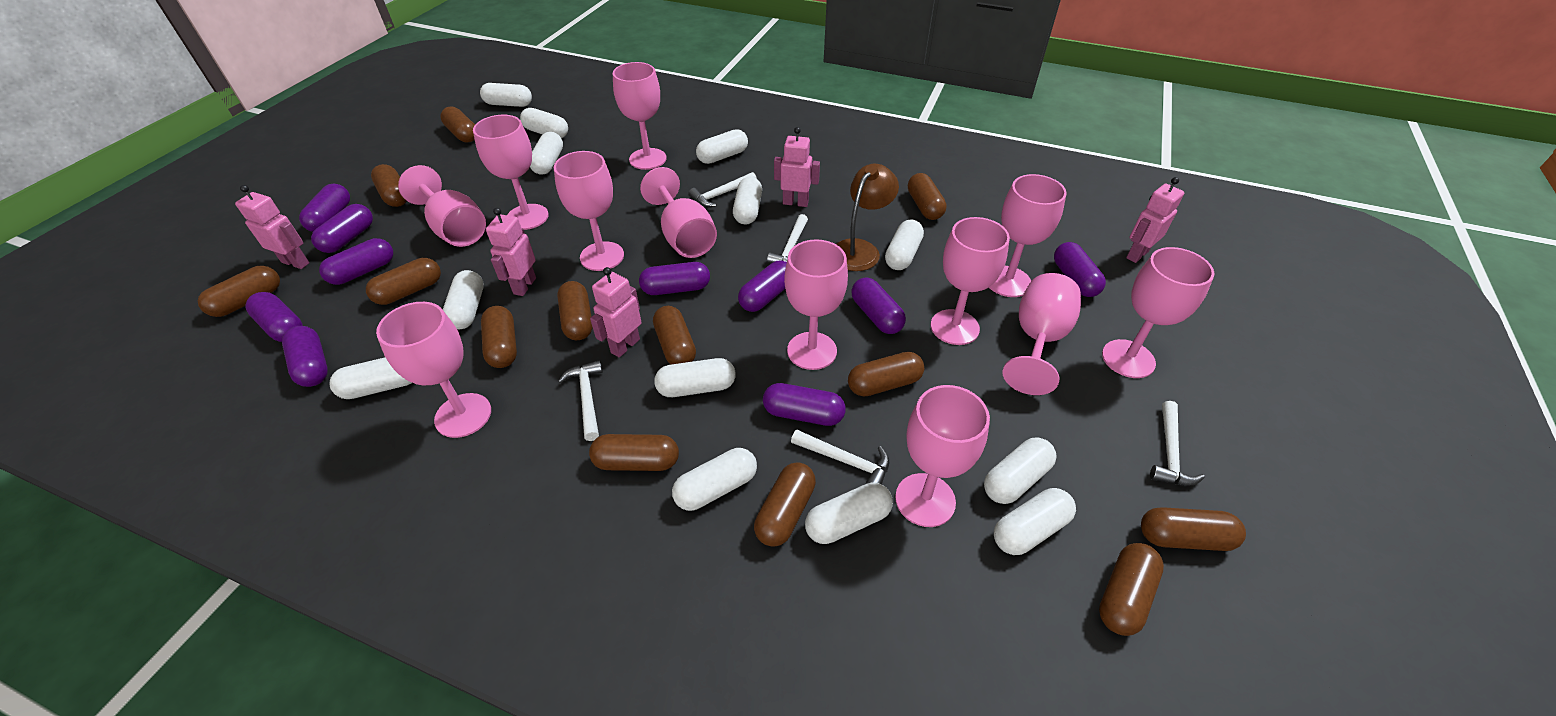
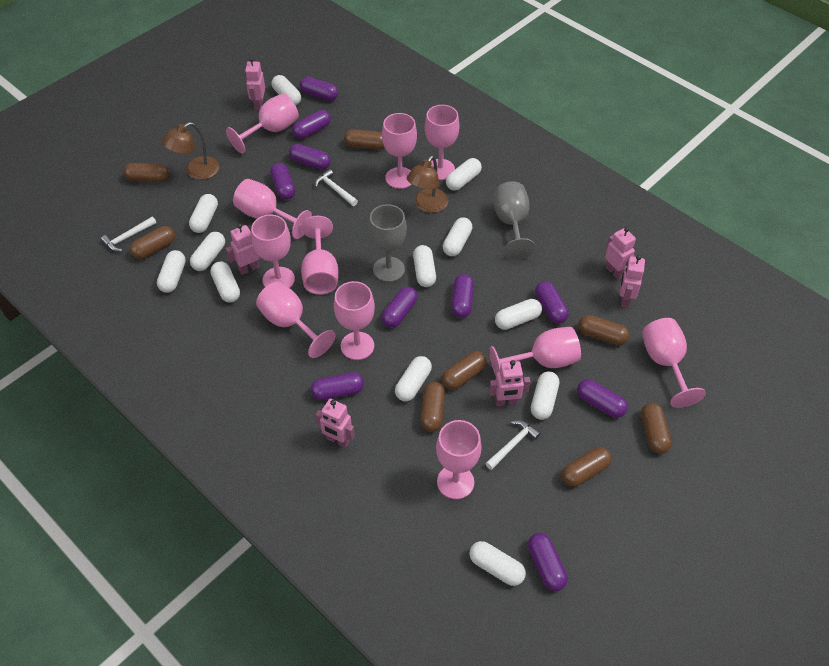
brown capsule: 13 -> 8
brown lamp: 1 -> 2
grey goblet: 0 -> 2
pink goblet: 12 -> 11
pink robot: 5 -> 6
white capsule: 13 -> 12
white hammer: 5 -> 3

